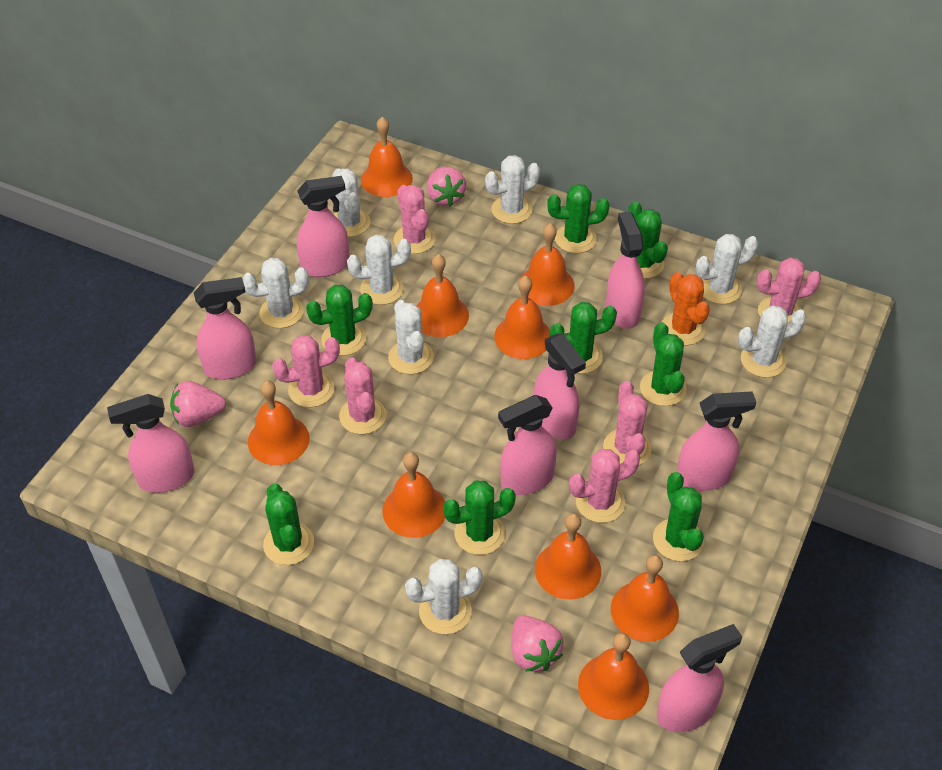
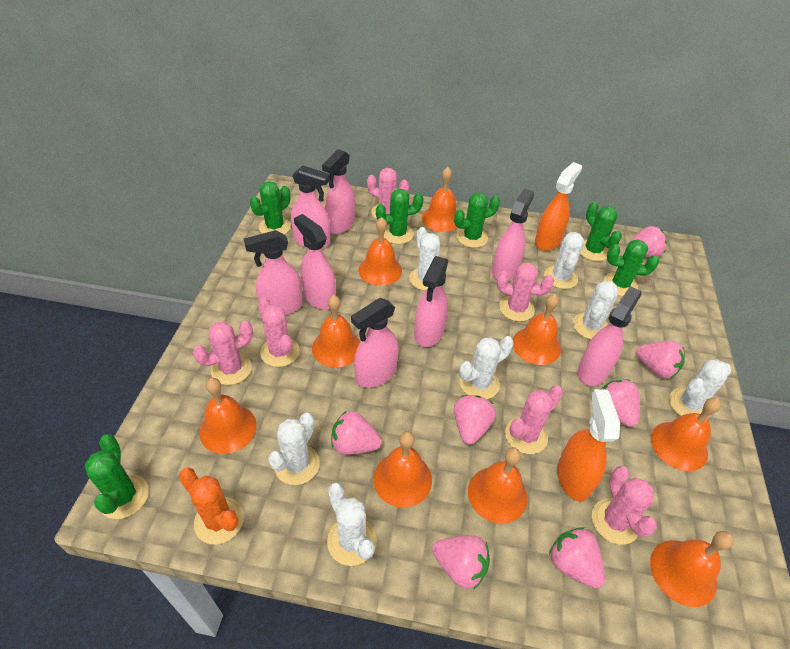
green cactus: 8 -> 6
orange spray bottle: 0 -> 2
pink strawberry: 3 -> 7
white cactus: 8 -> 7

